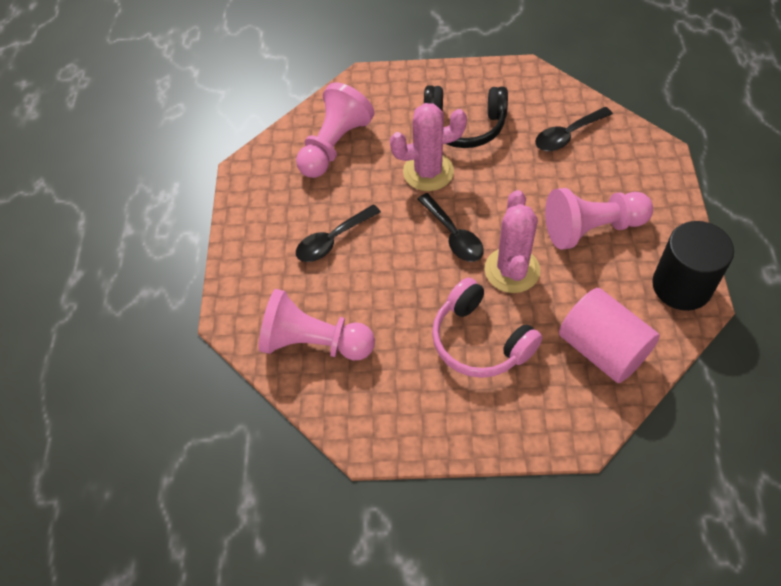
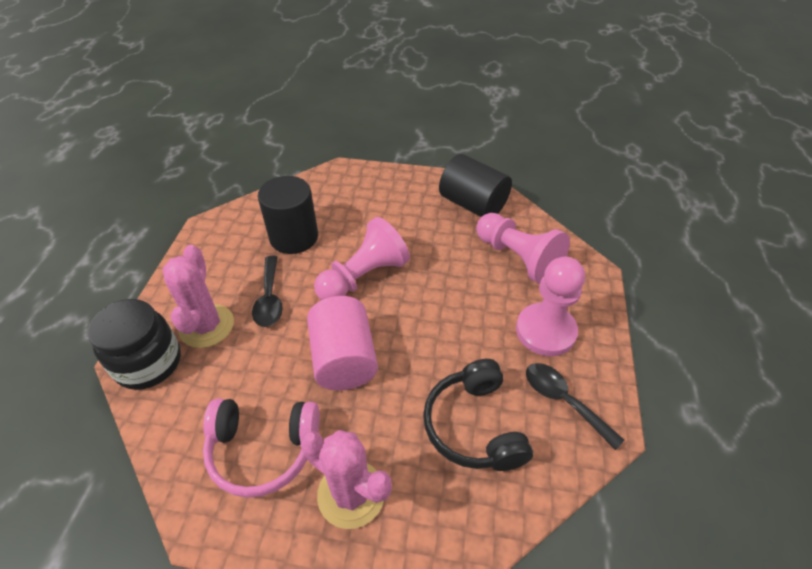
black cylinder: 1 -> 2
black jar: 0 -> 1
black spoon: 3 -> 2

